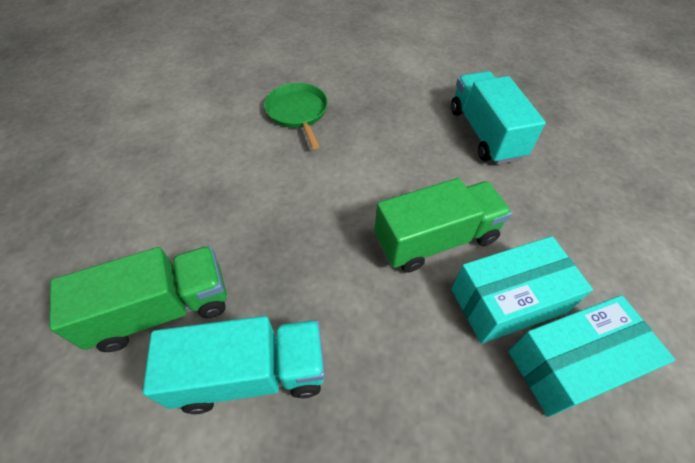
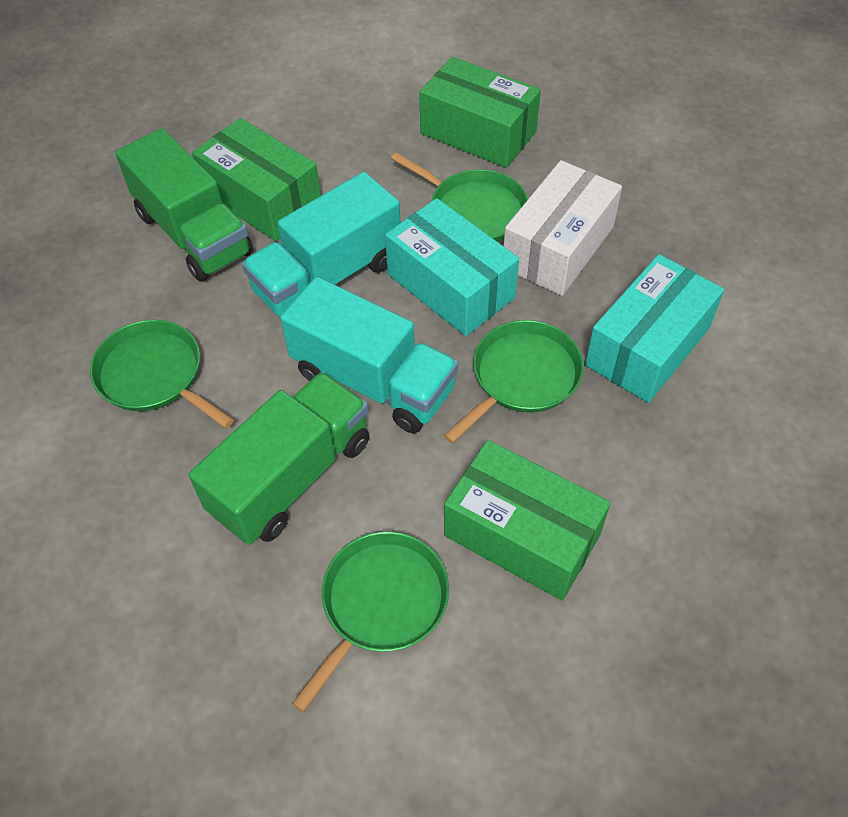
green box: 0 -> 3
green pan: 1 -> 4
white box: 0 -> 1

